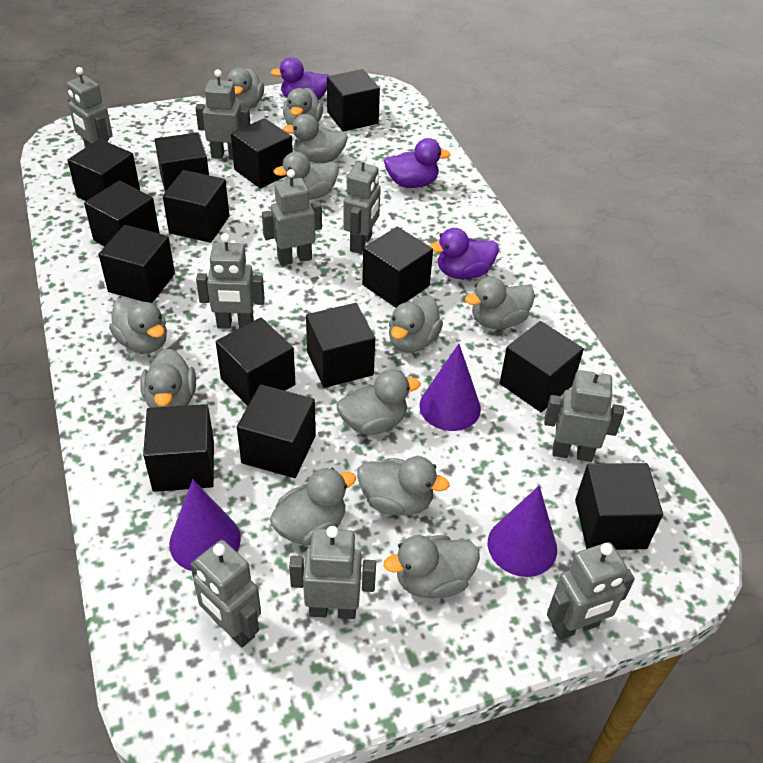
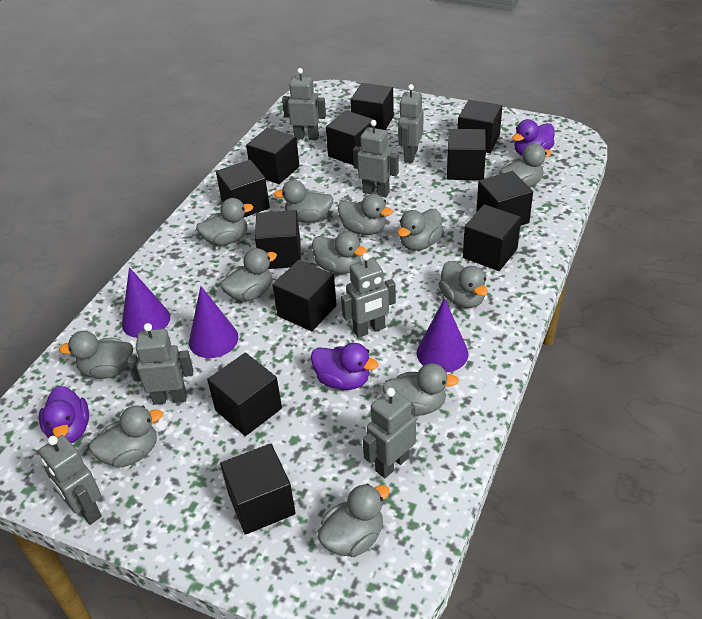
black cube: 14 -> 12
grey robot: 9 -> 7

